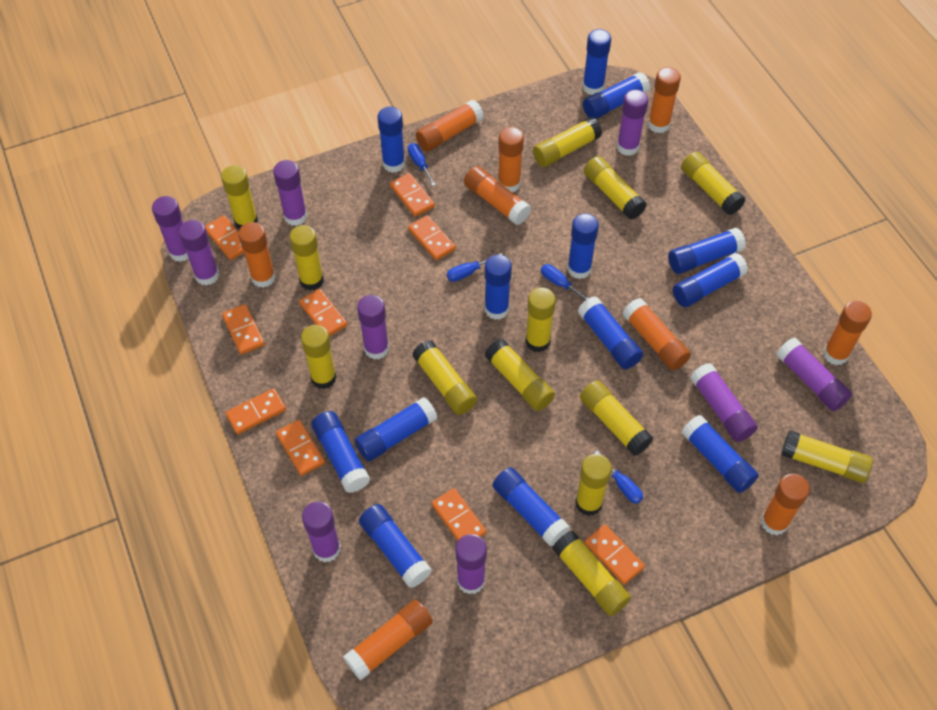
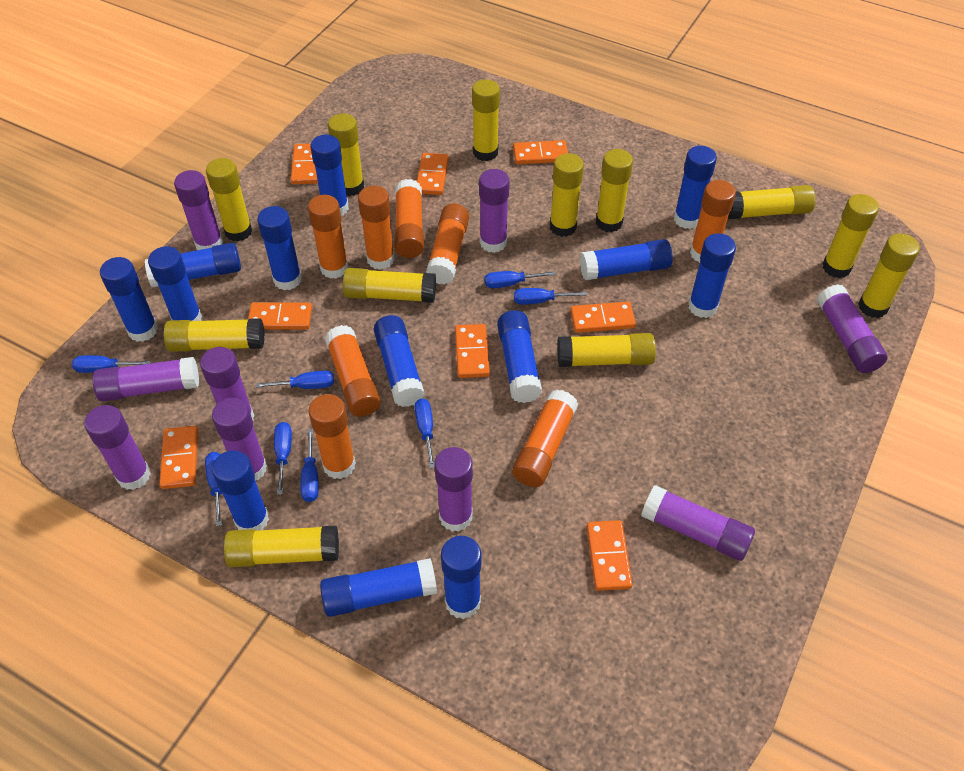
blue screwdriver: 4 -> 8
orange domino: 9 -> 8
orange glue stick: 9 -> 8
yellow glue stick: 13 -> 12

